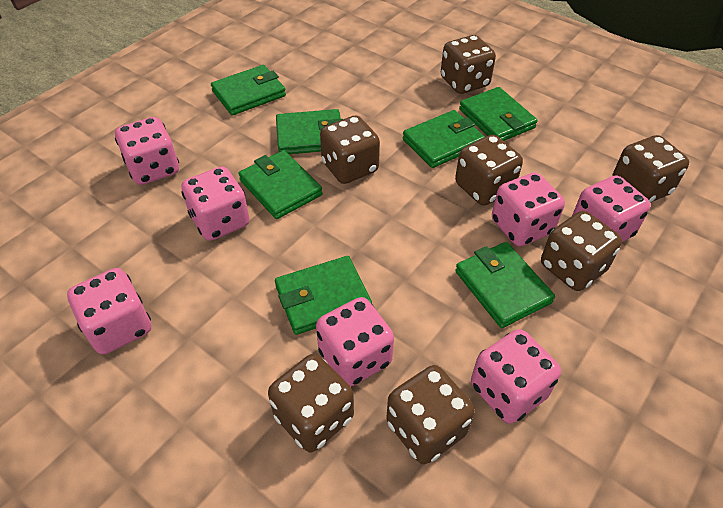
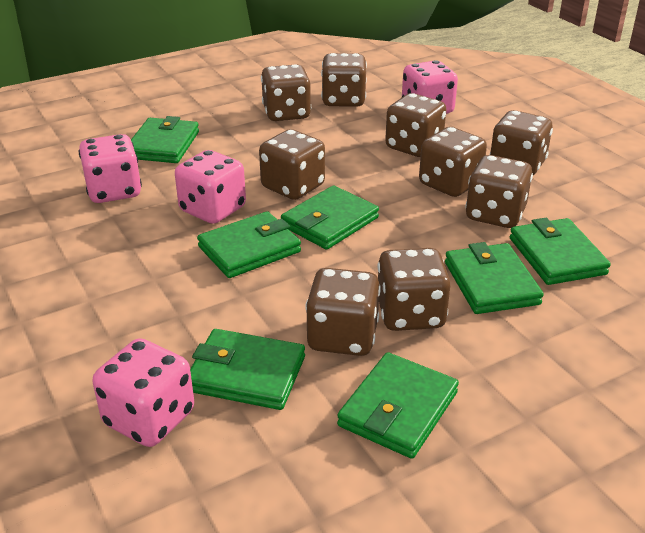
brown dice: 7 -> 9
pink dice: 7 -> 4

